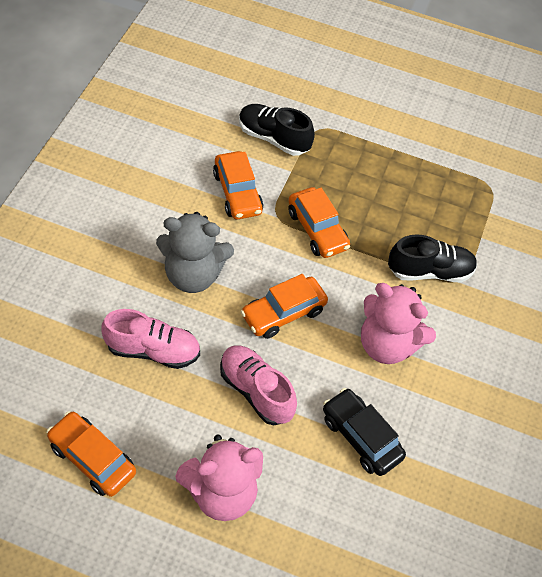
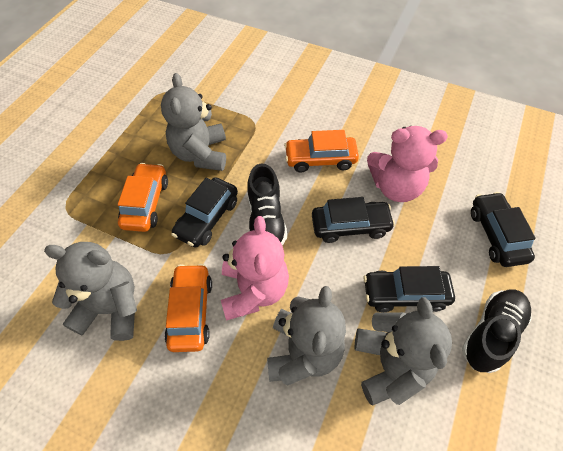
black car: 1 -> 4
grey teddy bear: 1 -> 4
orange car: 4 -> 3
pink shoe: 2 -> 0

